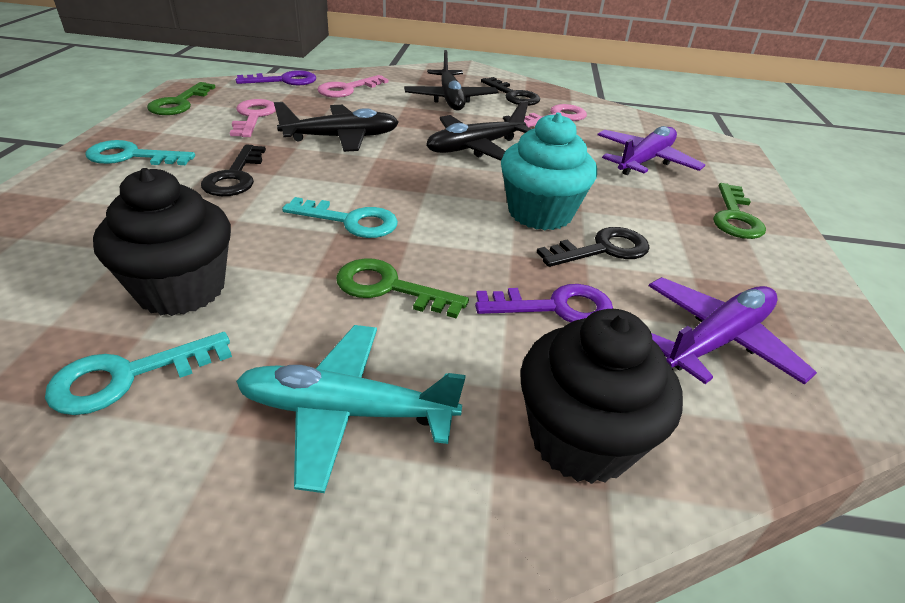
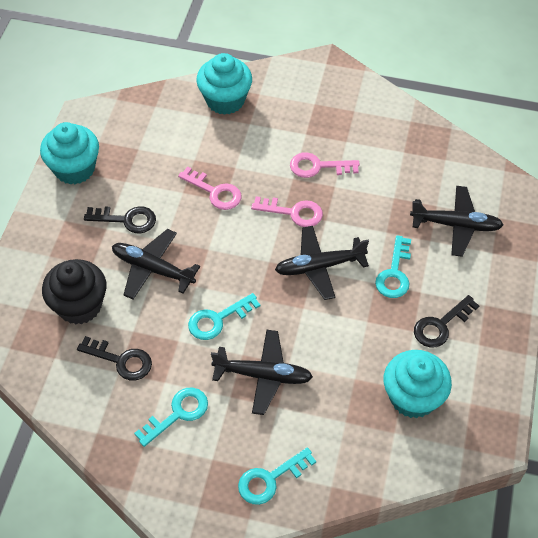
black cupcake: 2 -> 1
black plane: 3 -> 4
green key: 3 -> 0
purple key: 2 -> 0
purple plane: 2 -> 0
turquoise cupcake: 1 -> 3
turquoise key: 3 -> 4
turquoise plane: 1 -> 0

